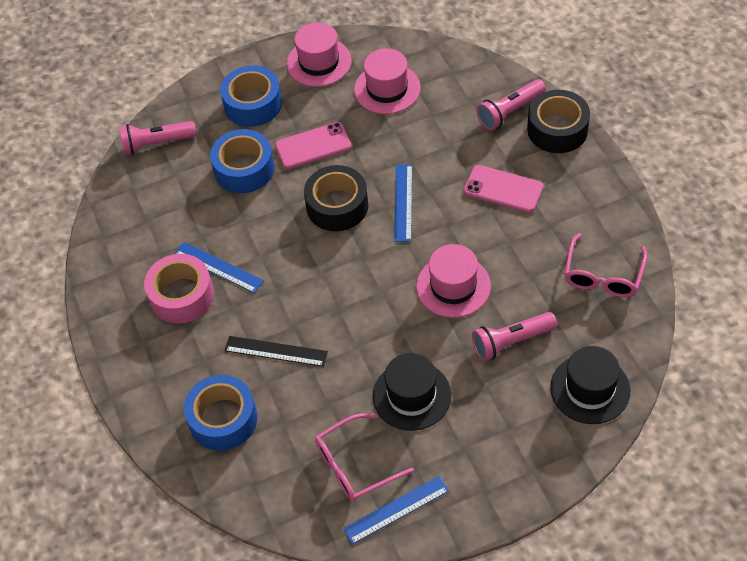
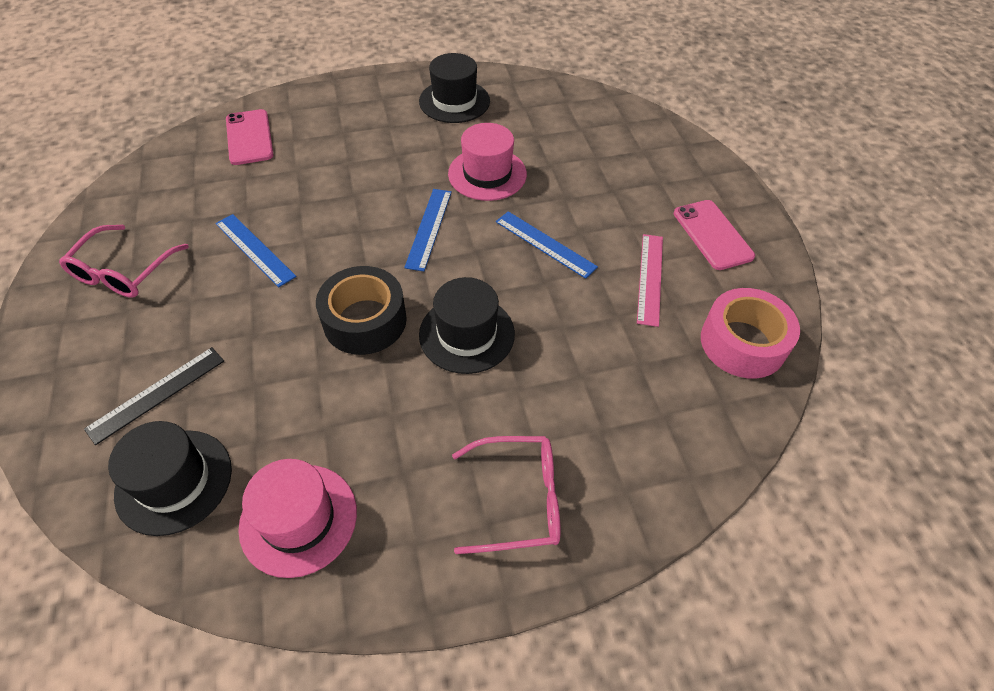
black hat: 2 -> 3
black tape: 2 -> 1
blue tape: 3 -> 0
pink flashlight: 3 -> 0
pink hat: 3 -> 2
pink ruler: 0 -> 1

